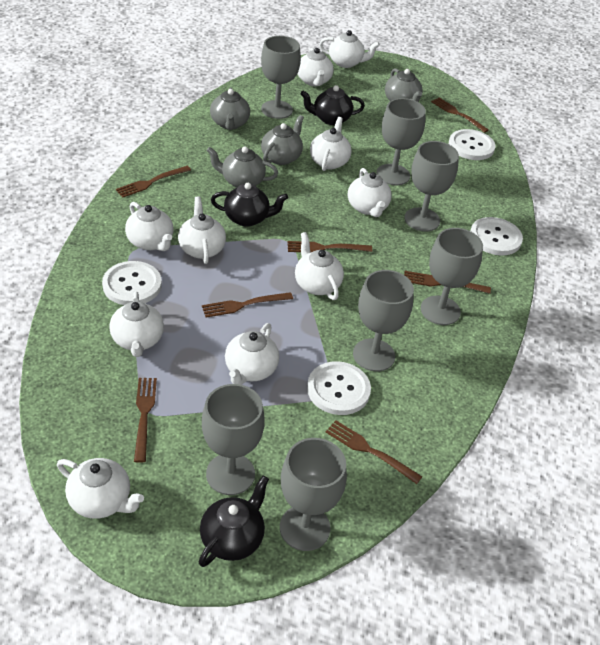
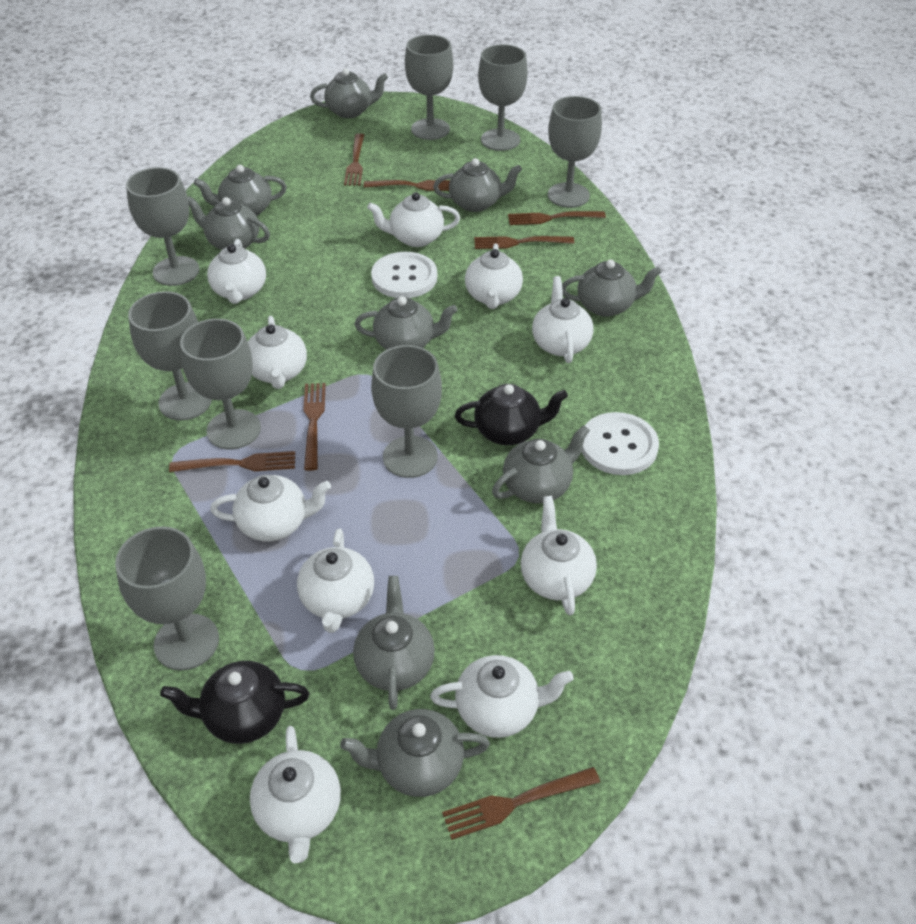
black teapot: 3 -> 2
grey goblet: 7 -> 8
grey teapot: 4 -> 9
white button: 4 -> 2

